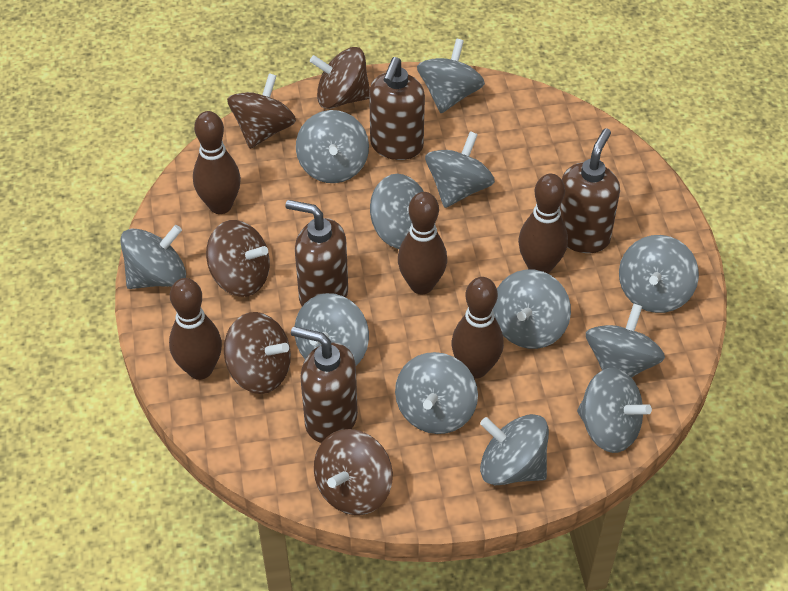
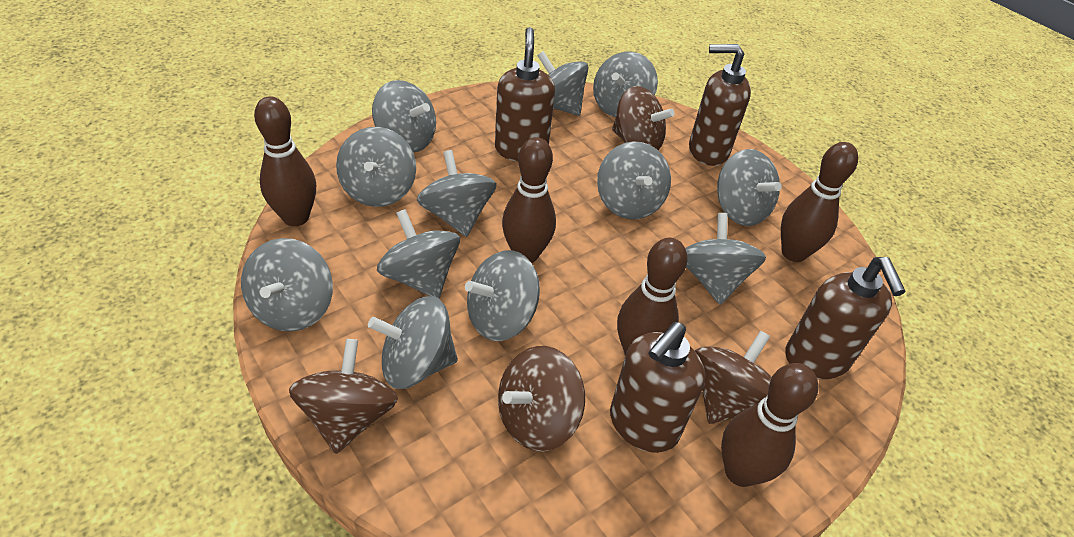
brown spinning top: 5 -> 4

